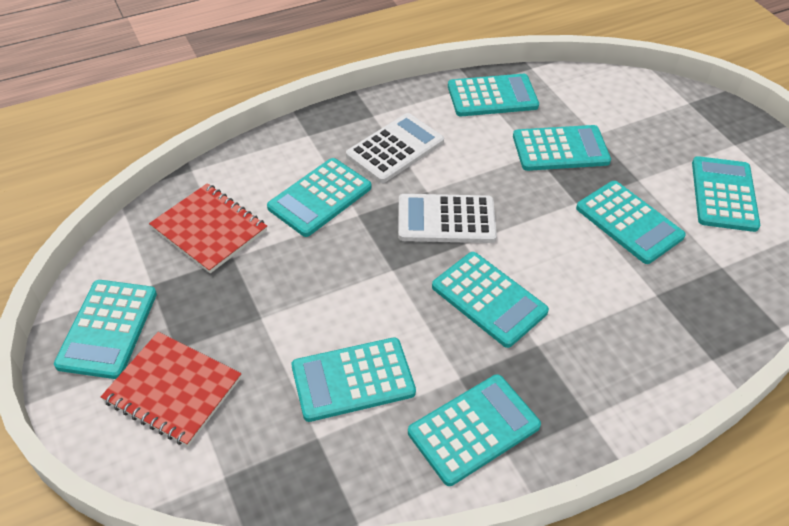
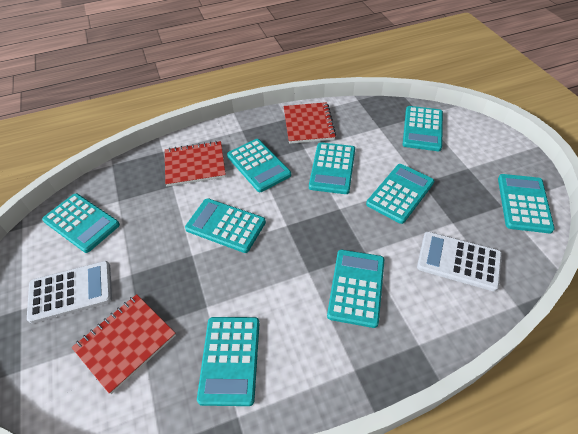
red notebook: 2 -> 3

